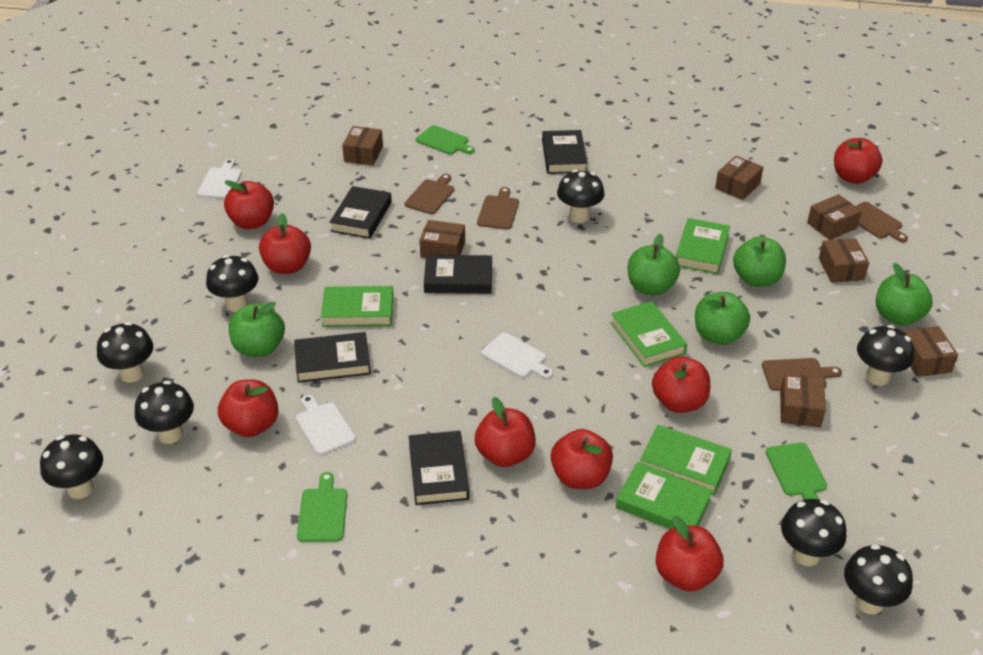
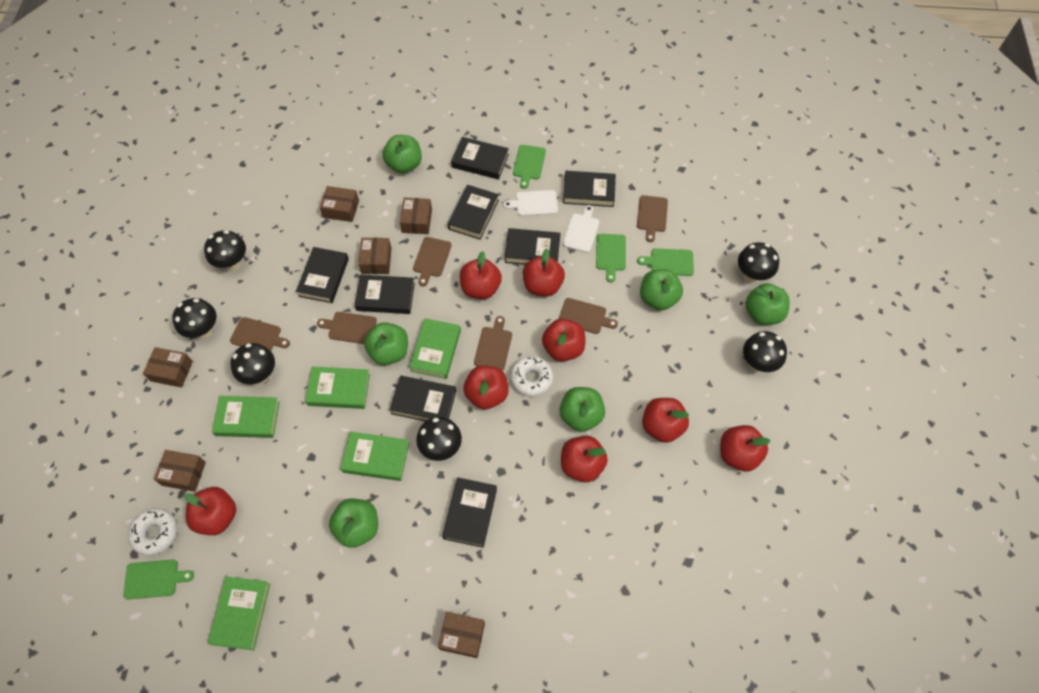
black book: 5 -> 8
black mushroom: 8 -> 6
brown box: 7 -> 6
brown cutting board: 4 -> 6
green apple: 5 -> 6
green cutting board: 3 -> 4
white cutting board: 3 -> 2
white donut: 0 -> 2

